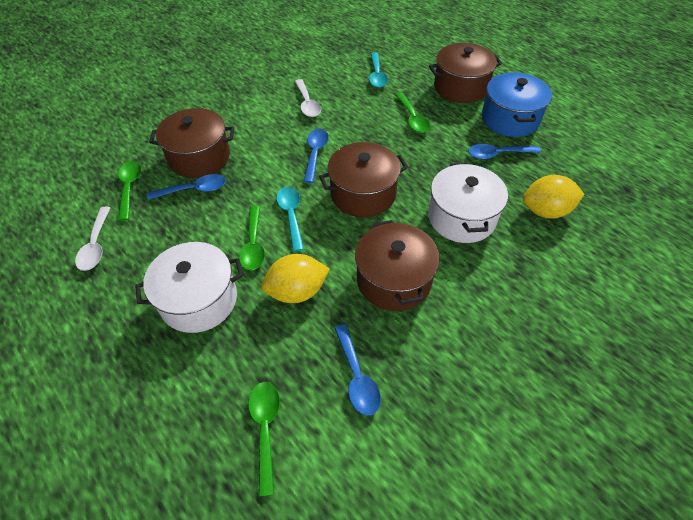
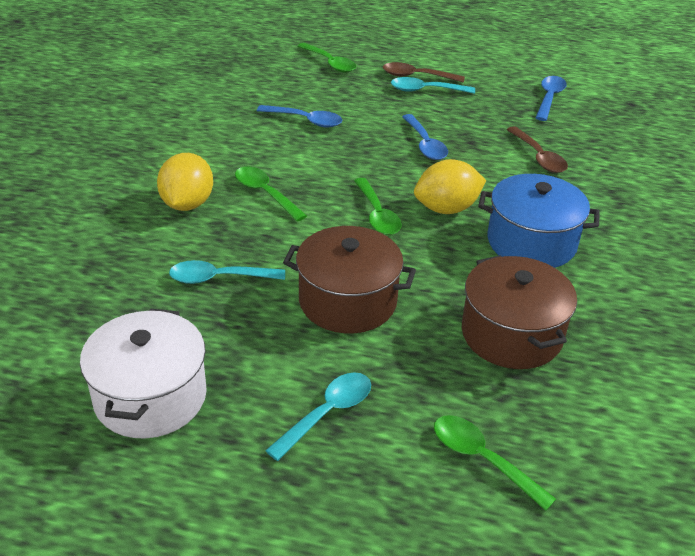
blue spoon: 4 -> 3
brown pot: 4 -> 2
brown spoon: 0 -> 2
turquoise spoon: 2 -> 3
white pot: 2 -> 1
white spoon: 2 -> 0

